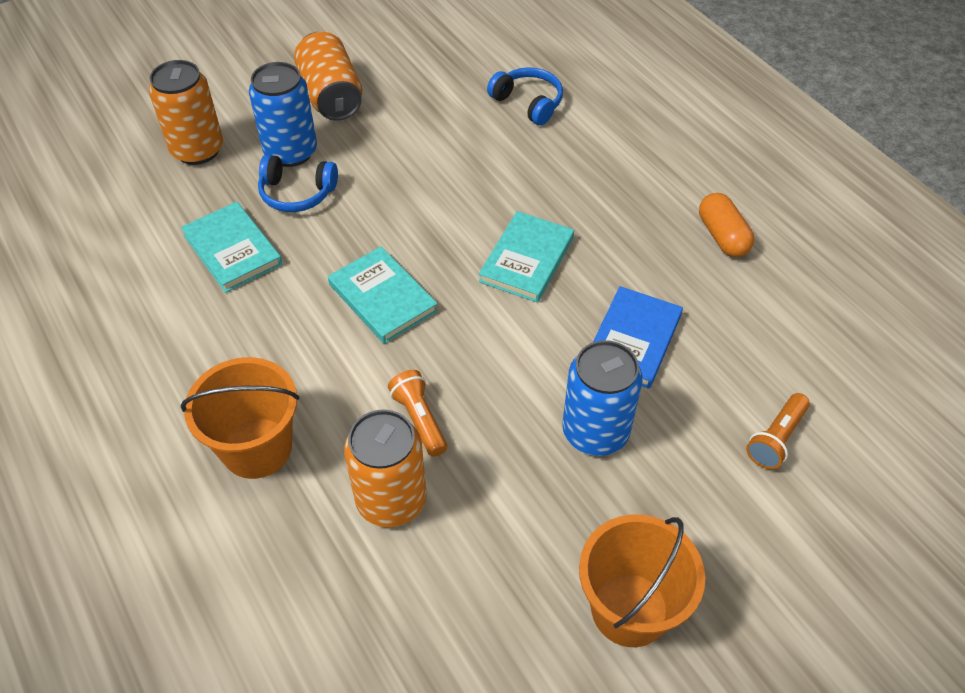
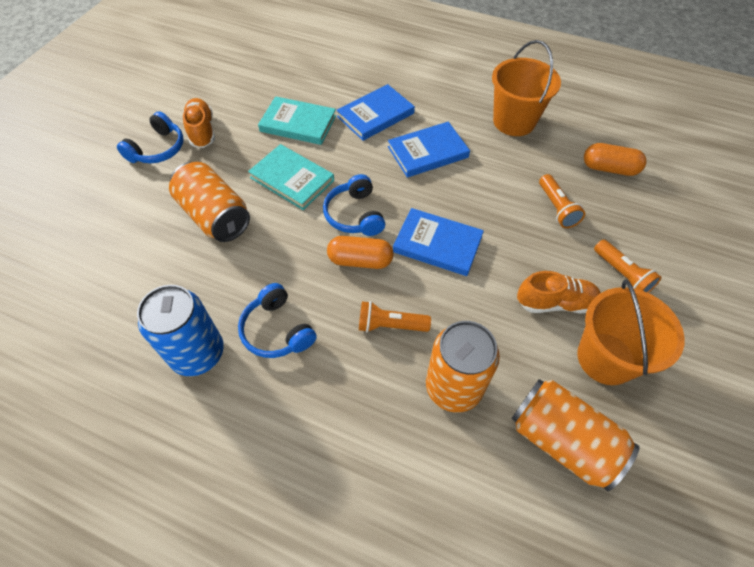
blue book: 1 -> 3
blue can: 2 -> 1
blue headphones: 2 -> 3
orange capsule: 1 -> 2
orange flashlight: 2 -> 3
orange shoe: 0 -> 2
turquoise book: 3 -> 2

